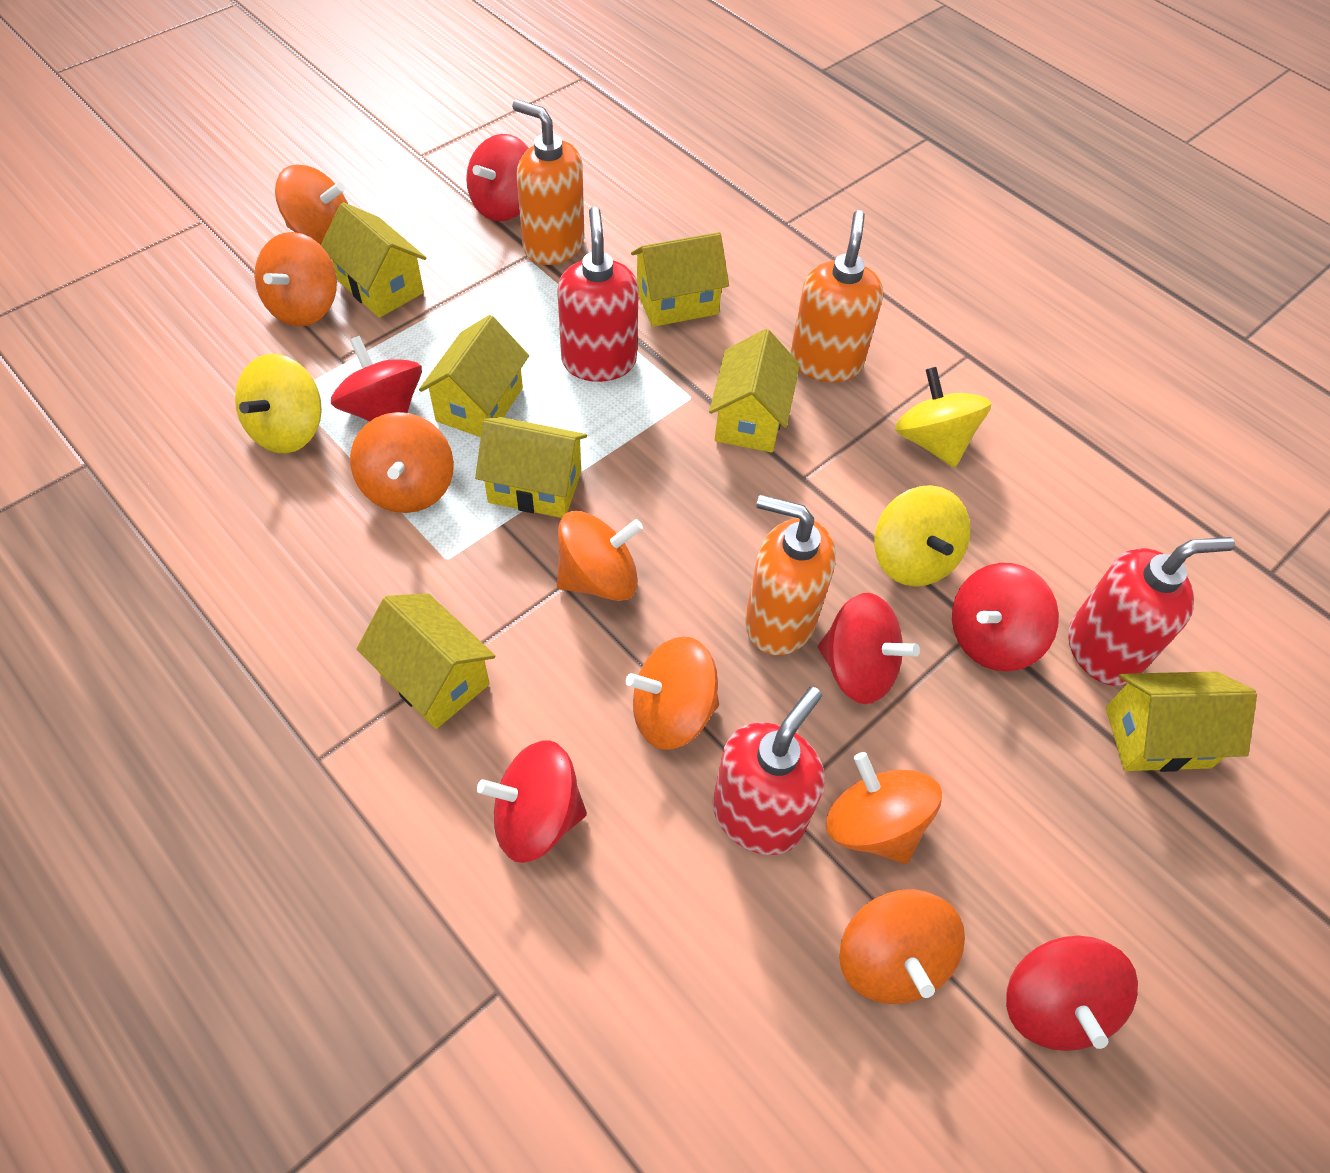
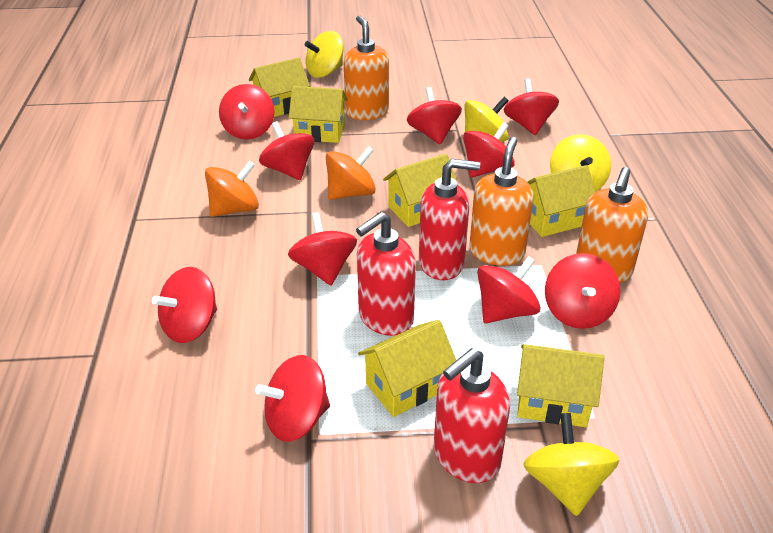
orange spinning top: 7 -> 2
red spinning top: 6 -> 10
yellow house: 7 -> 6
yellow spinning top: 3 -> 4

